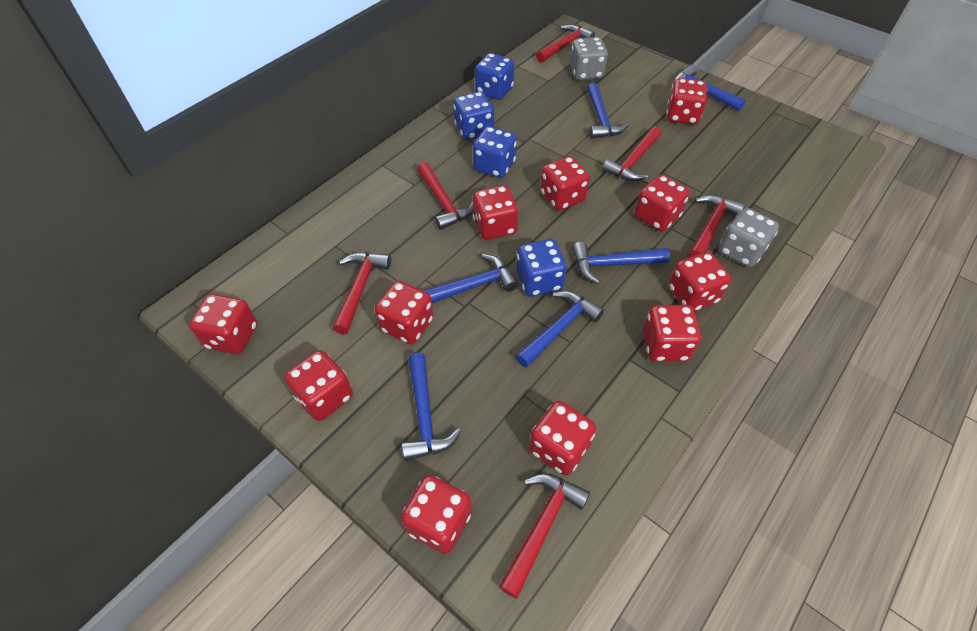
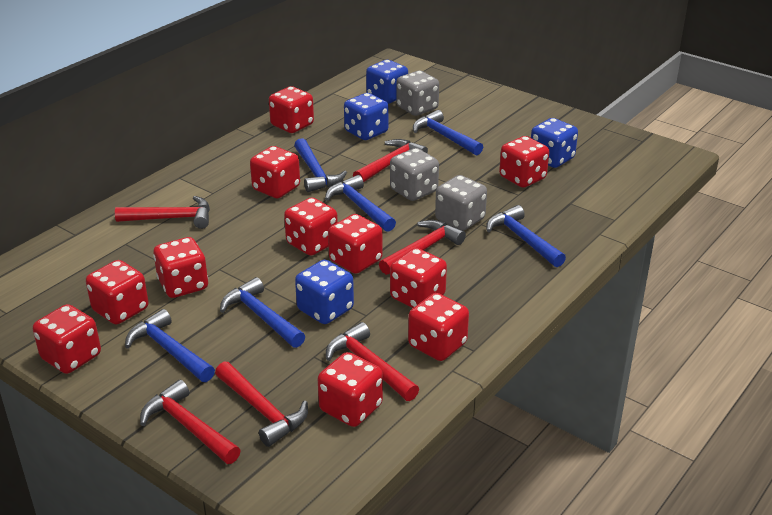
grey dice: 2 -> 3

